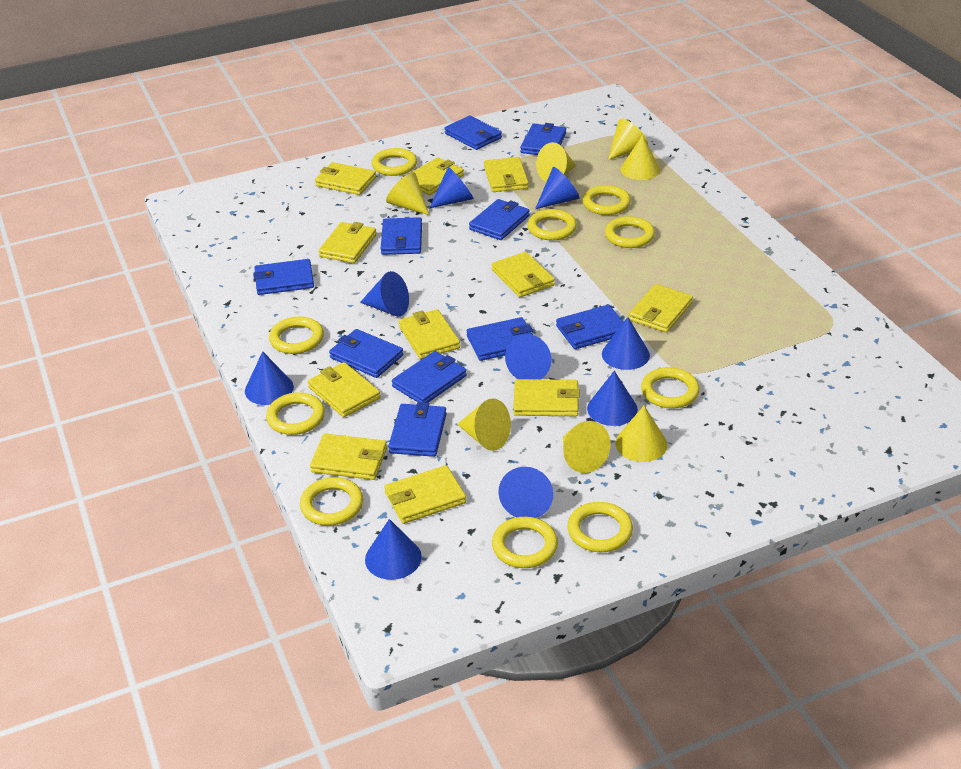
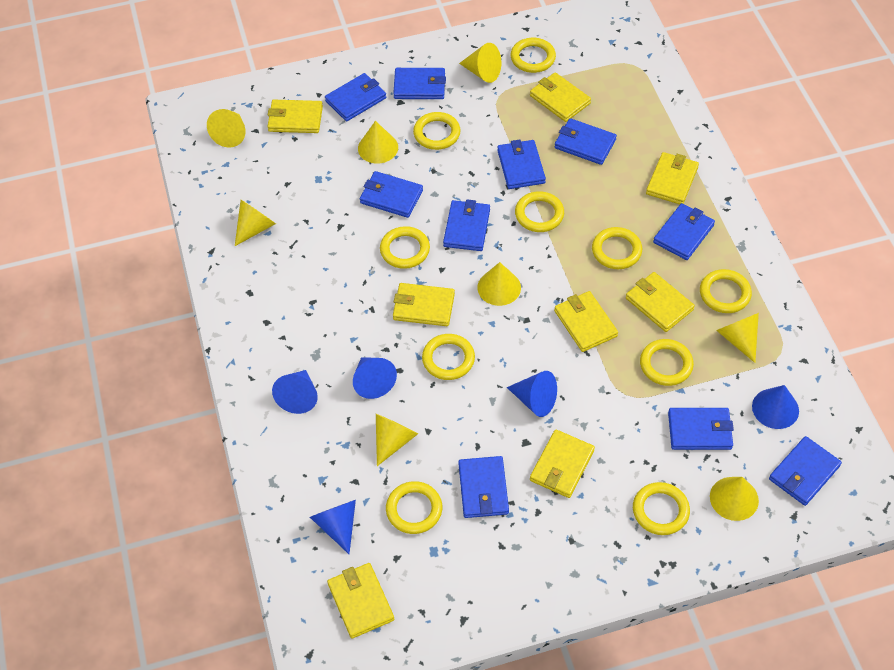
blue cone: 9 -> 5
yellow cone: 7 -> 8
yellow wallet: 11 -> 8

